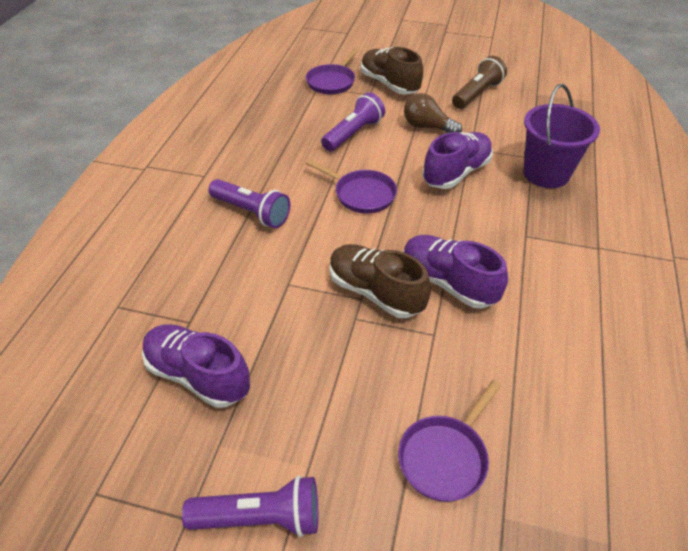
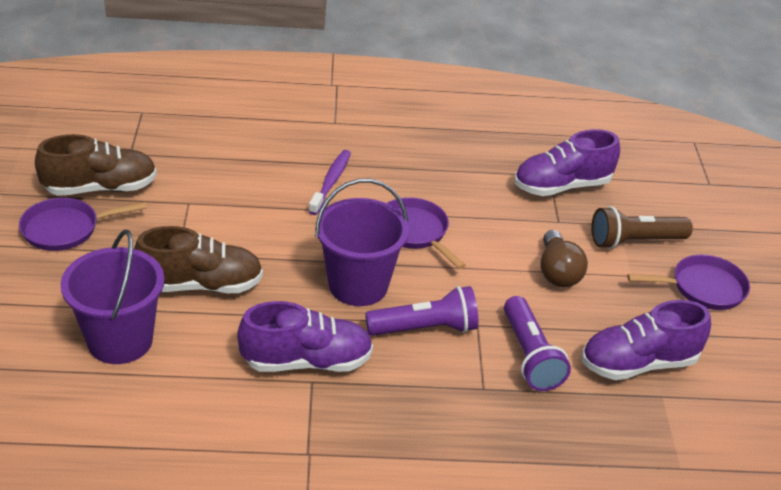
purple bucket: 1 -> 2
purple flashlight: 3 -> 2
purple toothbrush: 0 -> 1

